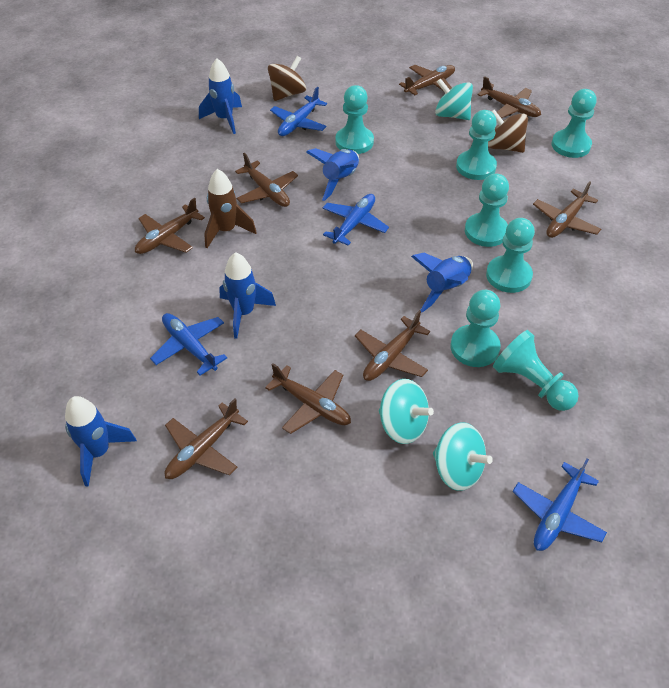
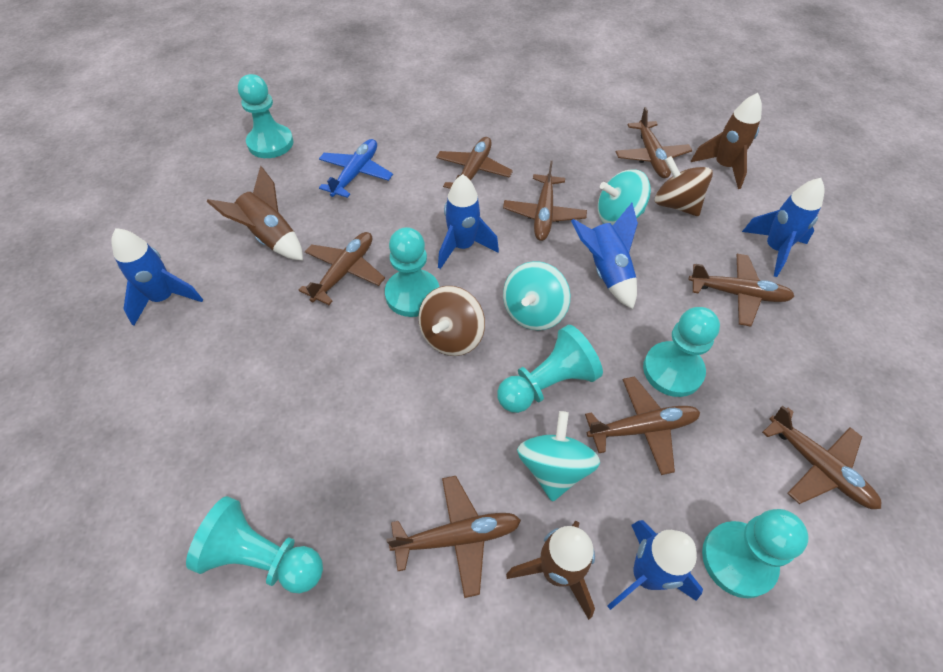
blue plane: 4 -> 1
brown rocket: 1 -> 3
turquoise pawn: 7 -> 6

